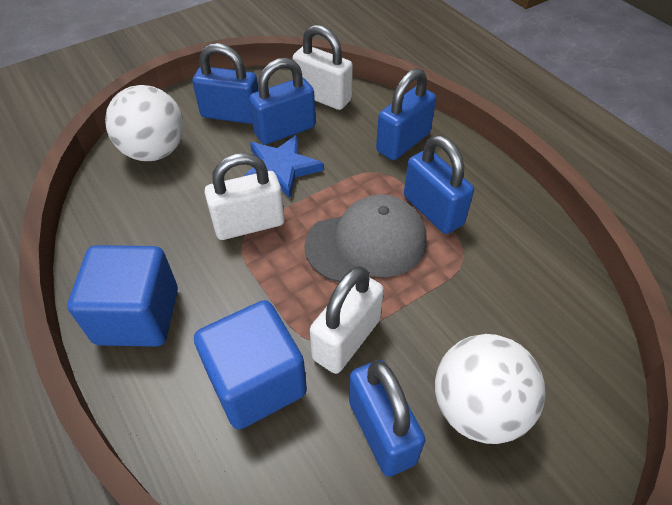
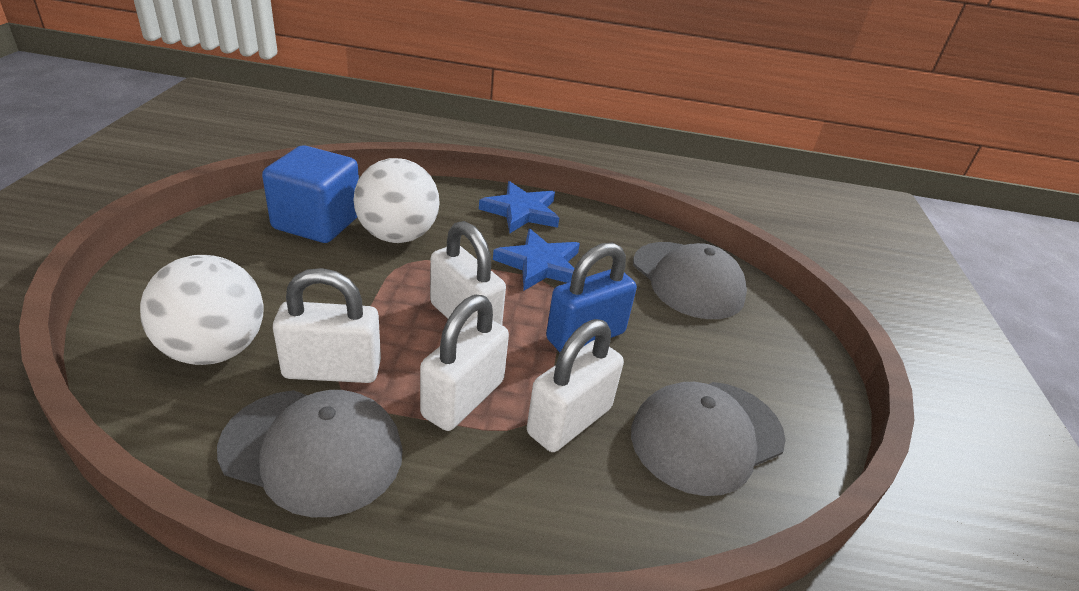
blue cube: 2 -> 1
blue padlock: 5 -> 1
blue star: 1 -> 2
grey cap: 1 -> 3
white padlock: 3 -> 4

